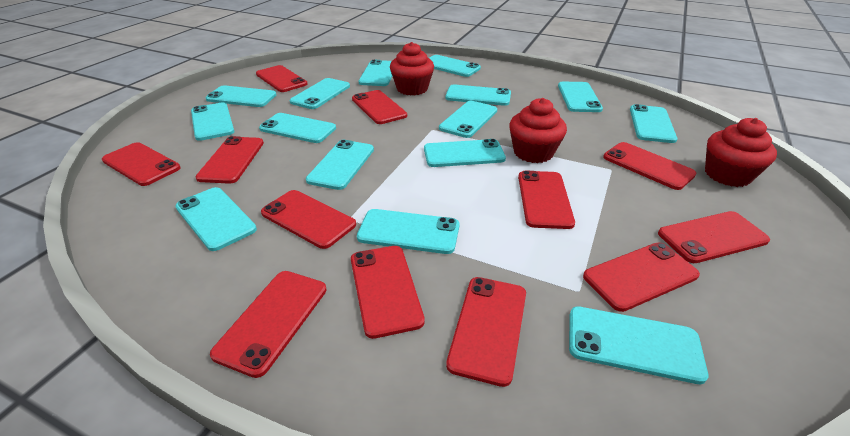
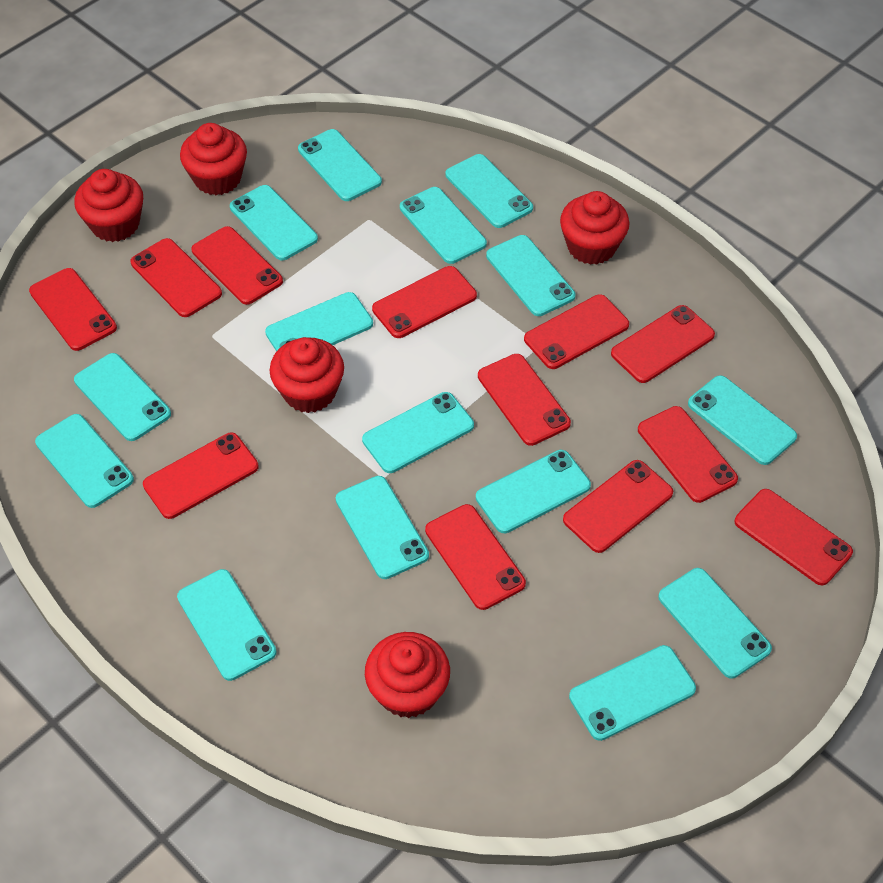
red cupcake: 3 -> 5

